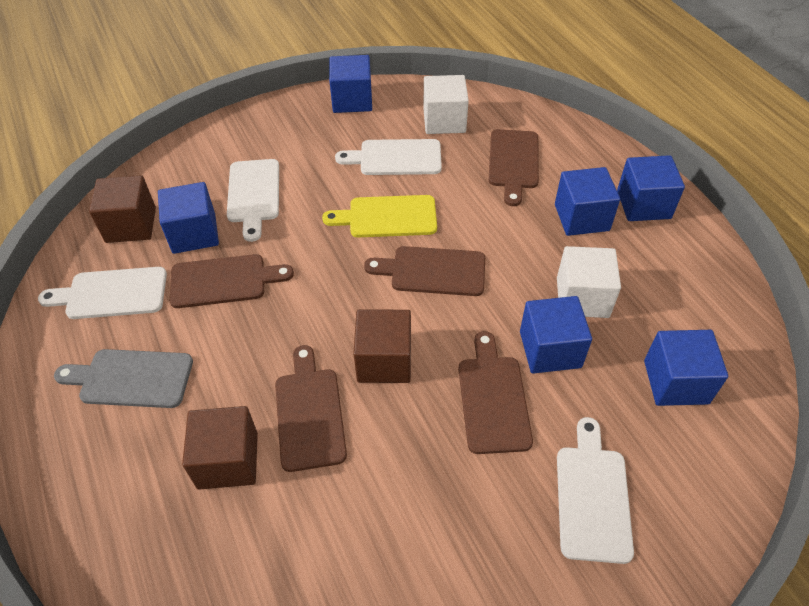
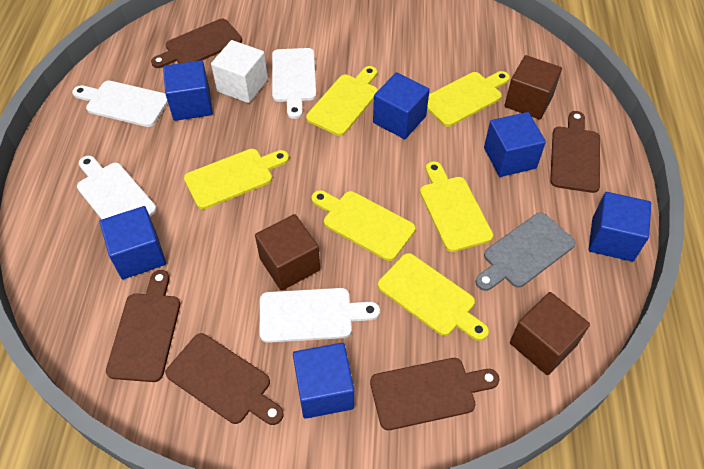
white cube: 2 -> 1
yellow cutting board: 1 -> 6

